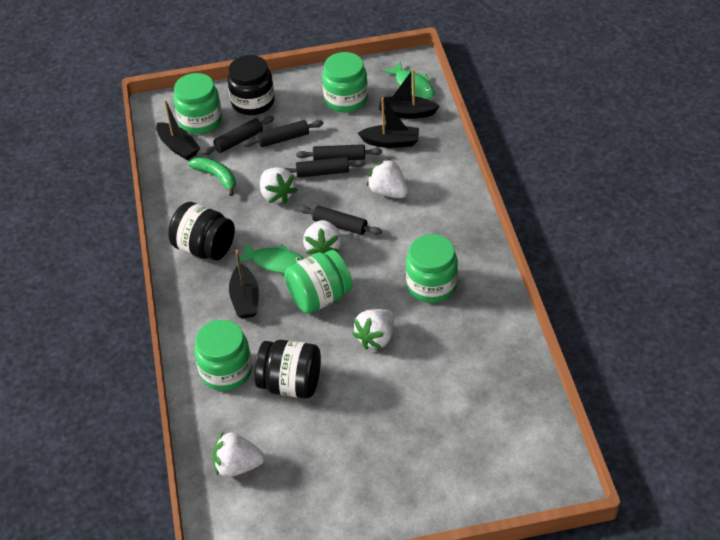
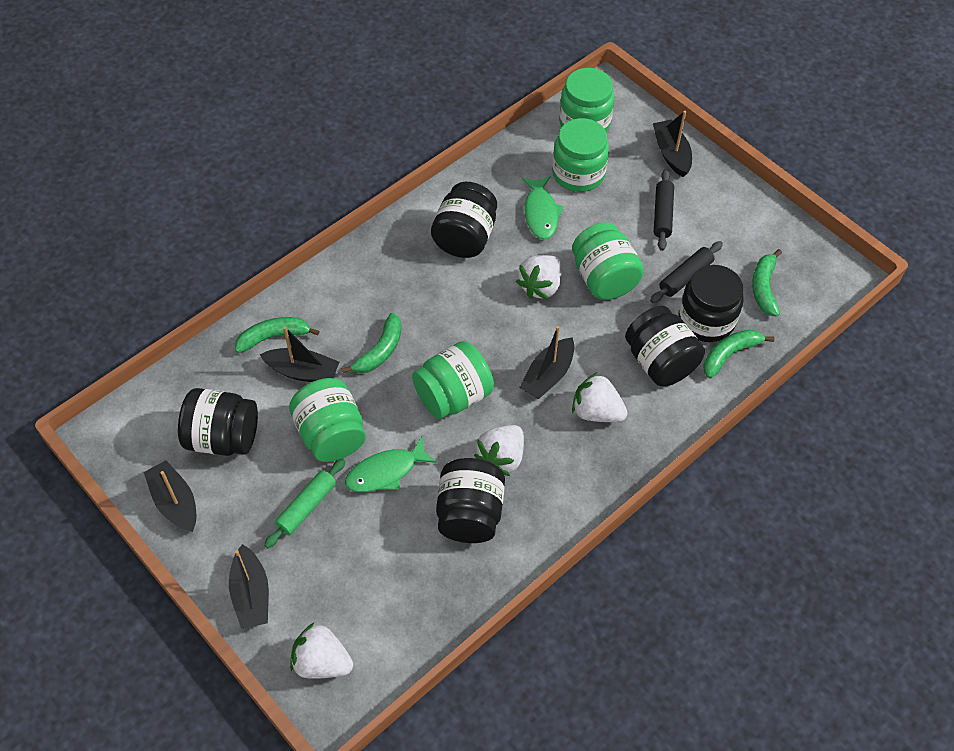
black boat: 4 -> 5
black jar: 3 -> 5
black rolling pin: 5 -> 2
green banana: 1 -> 4
green rolling pin: 0 -> 1
white strawberry: 5 -> 4

